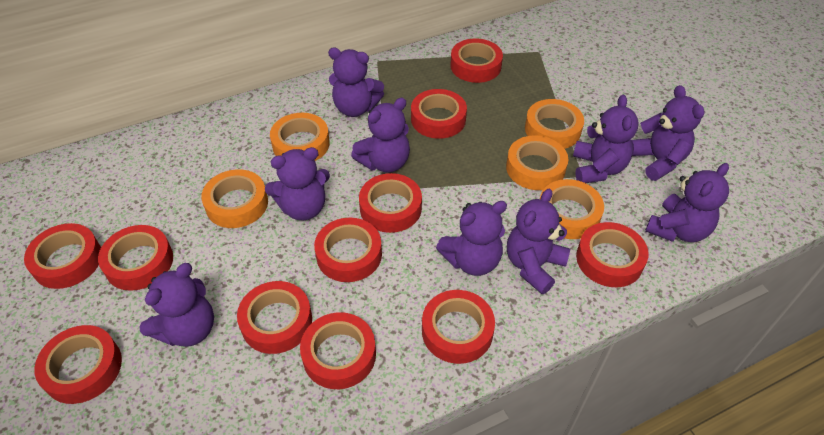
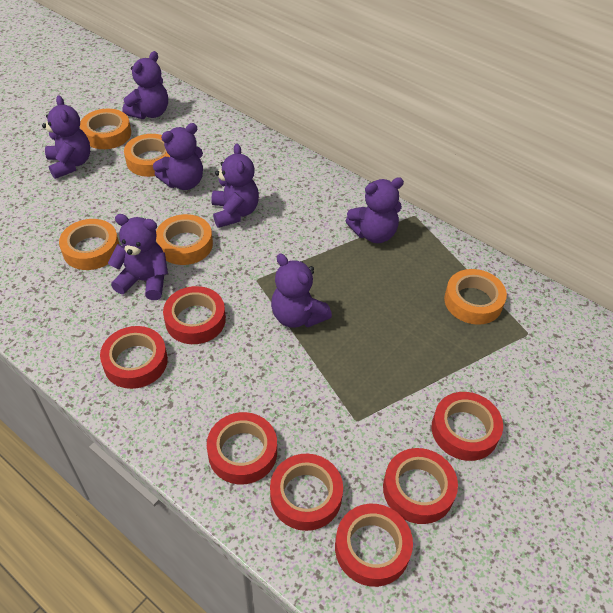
purple teddy bear: 9 -> 7
red tape: 11 -> 7

